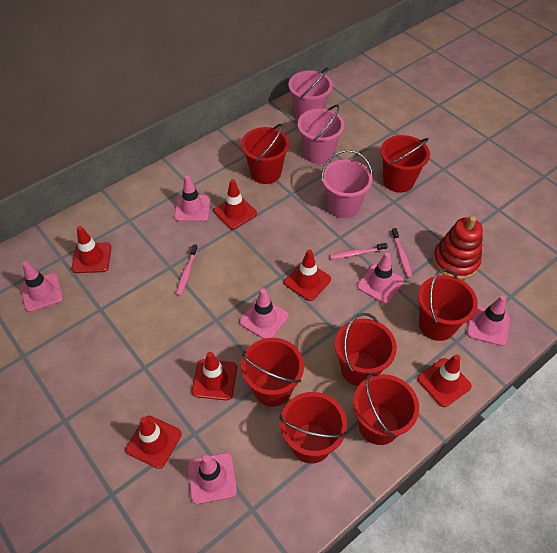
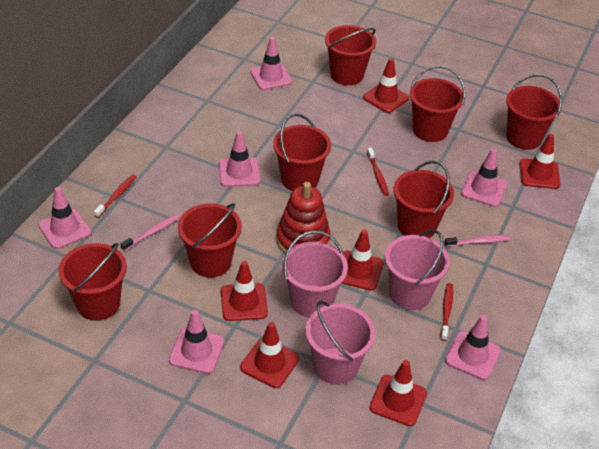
pink toothbrush: 3 -> 2
red toothbrush: 0 -> 3

